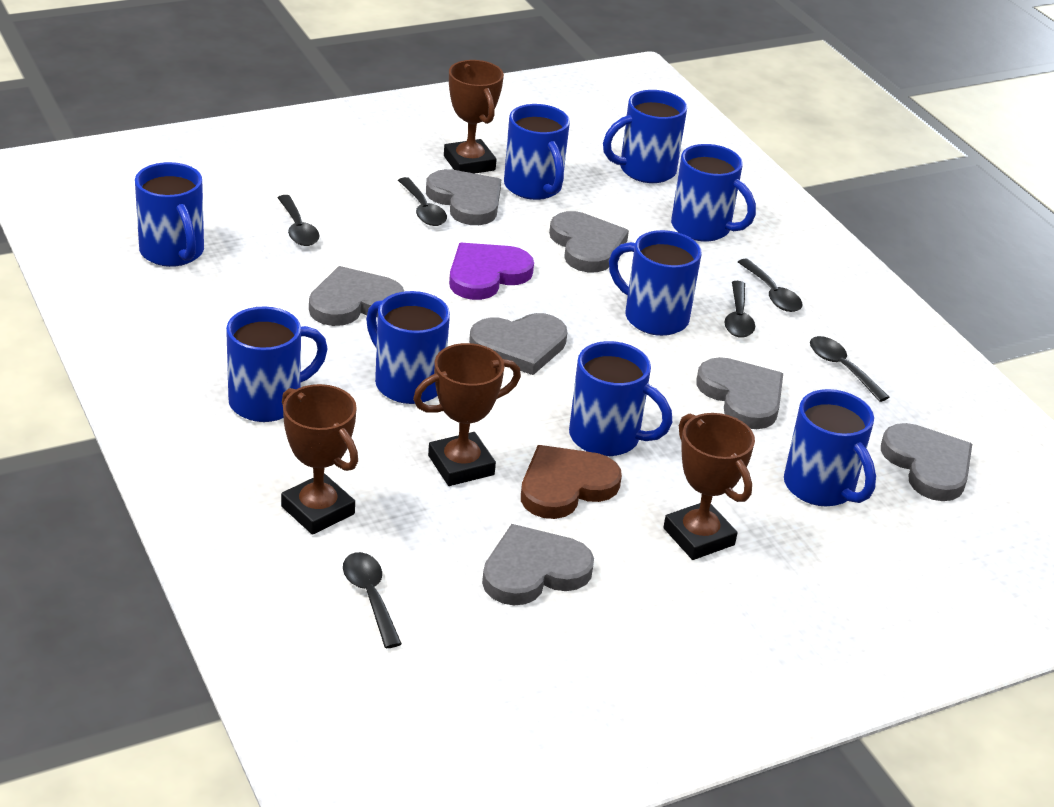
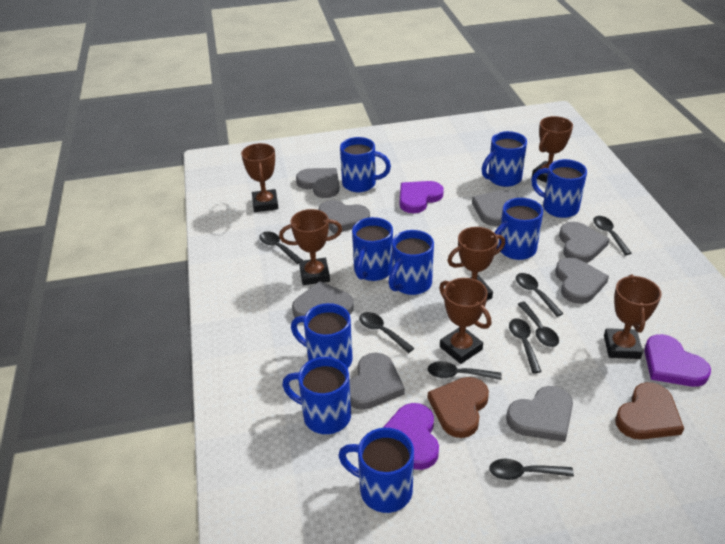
black spoon: 6 -> 8
brown heart: 1 -> 2
brown trophy: 4 -> 6
grey heart: 7 -> 8
purple heart: 1 -> 3

